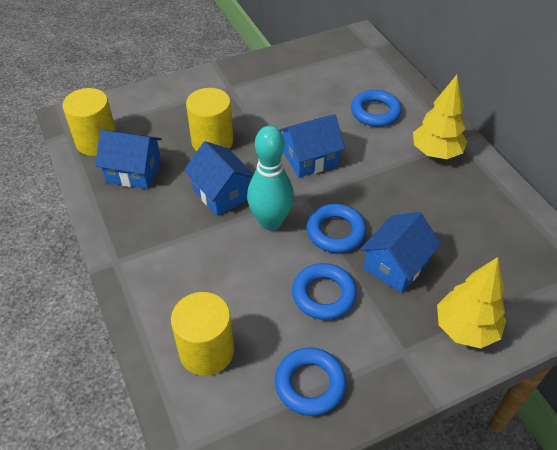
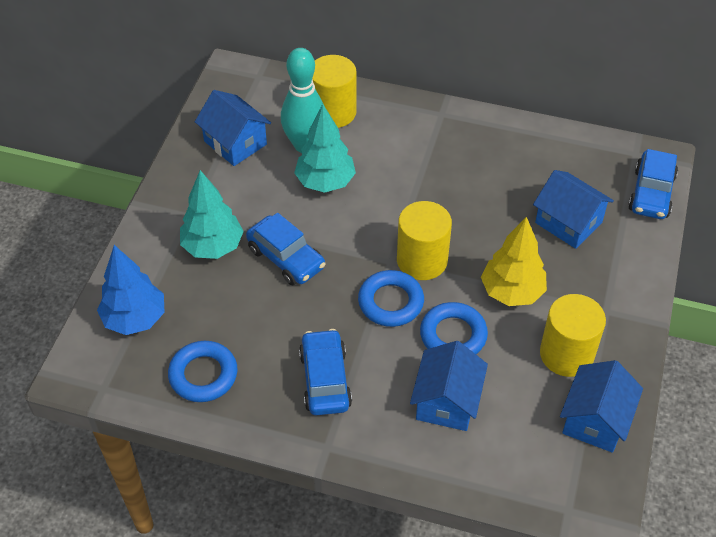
blue car: 0 -> 3
blue ring: 4 -> 3
blue tree: 0 -> 1
turquoise tree: 0 -> 2
yellow tree: 2 -> 1

